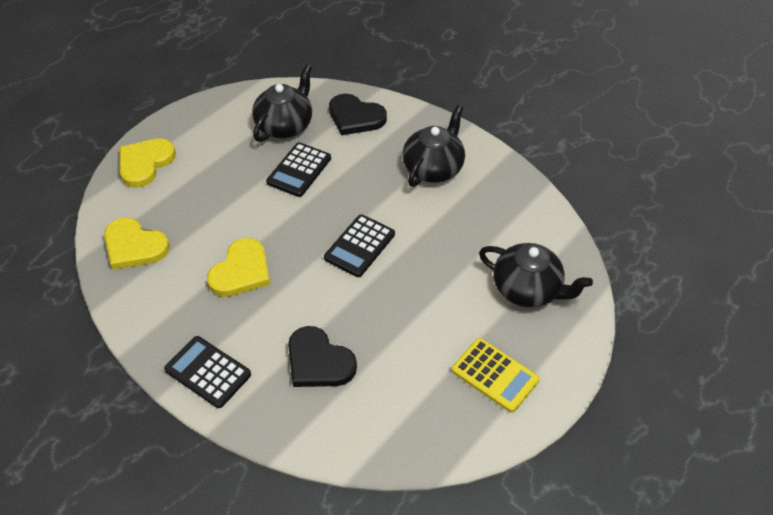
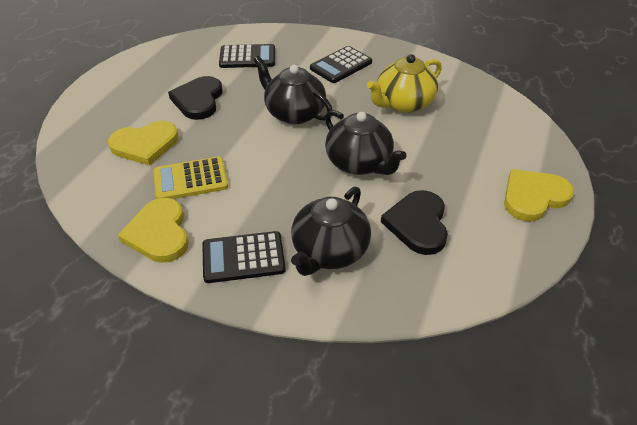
yellow teapot: 0 -> 1

